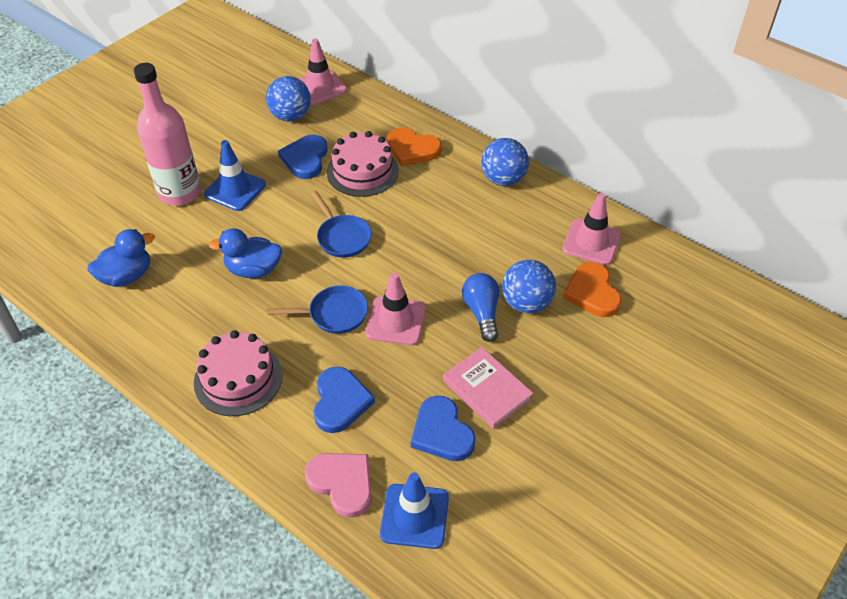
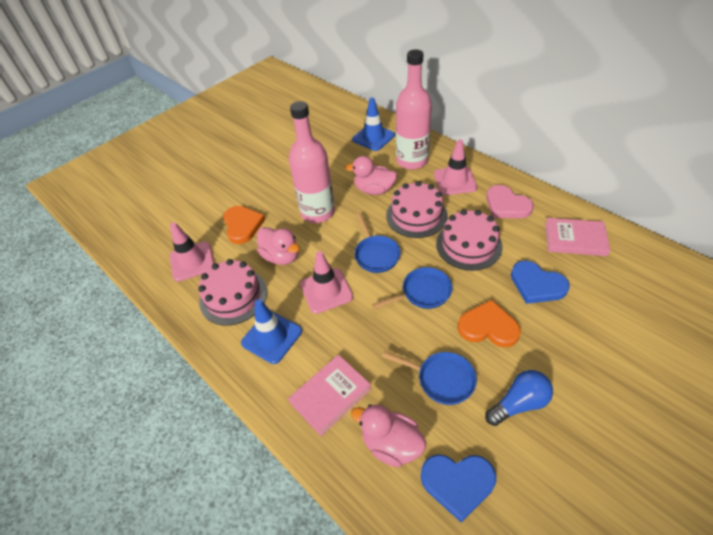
blue ball: 3 -> 0
blue duck: 2 -> 0
blue heart: 3 -> 2
blue pan: 2 -> 3
pink book: 1 -> 2
pink bottle: 1 -> 2
pink cake: 2 -> 3
pink duck: 0 -> 3

